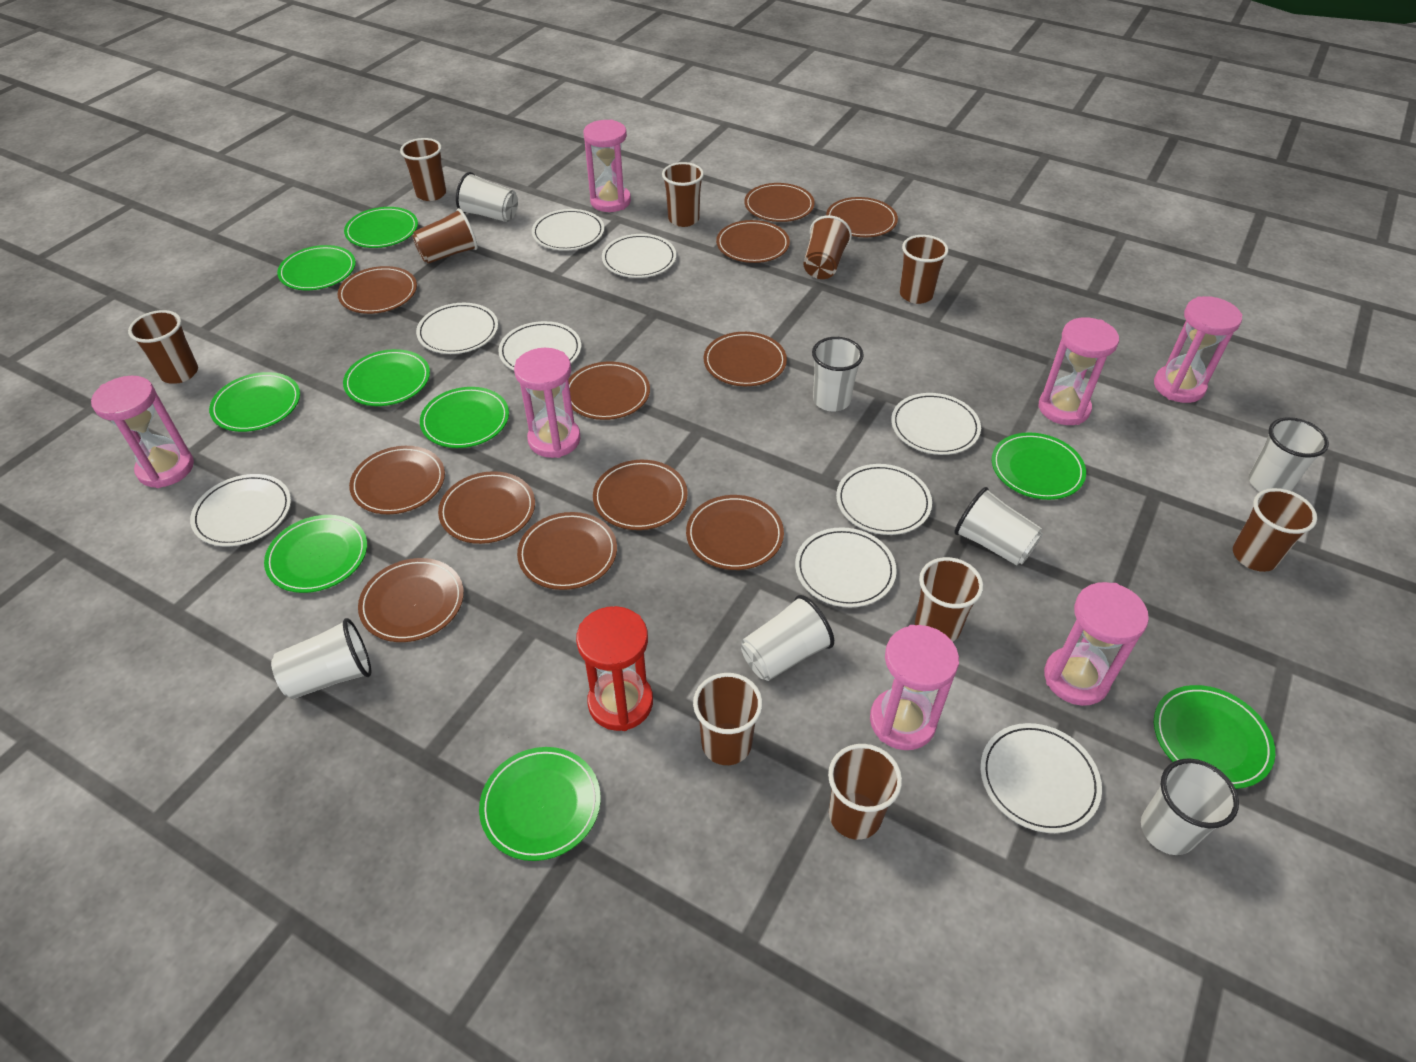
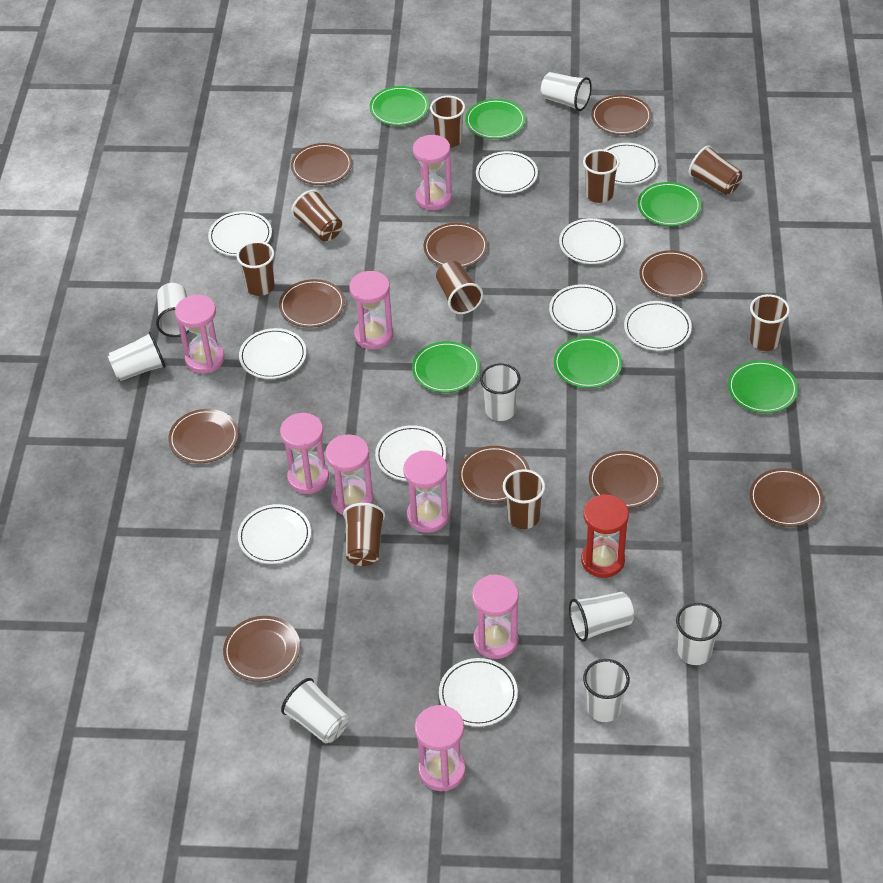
brown cup: 10 -> 9
brown plate: 12 -> 10
green plate: 9 -> 6
pink hourglass: 7 -> 8
white cup: 7 -> 8
white plate: 9 -> 10

